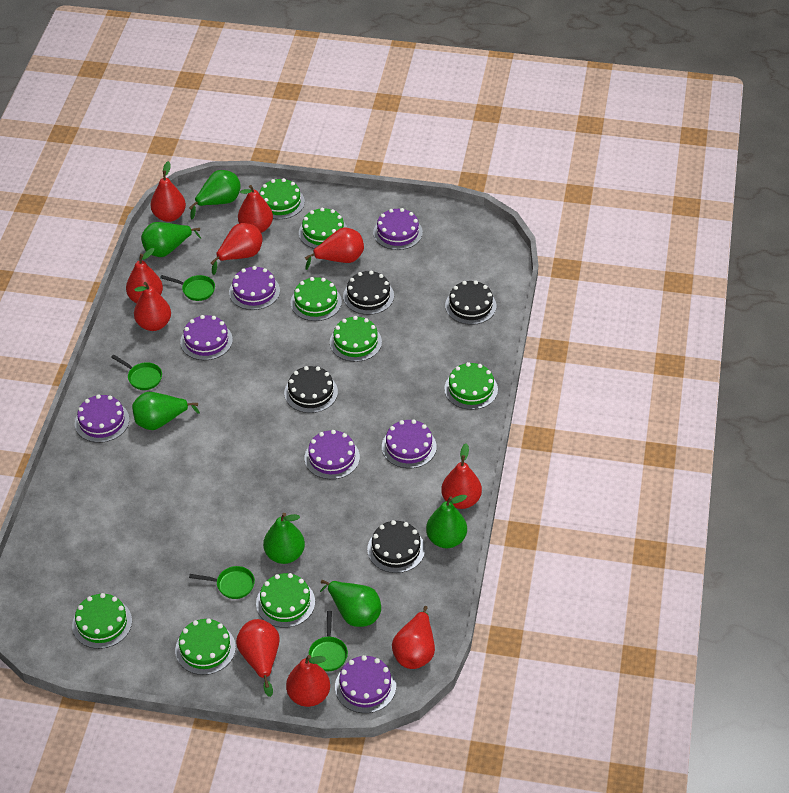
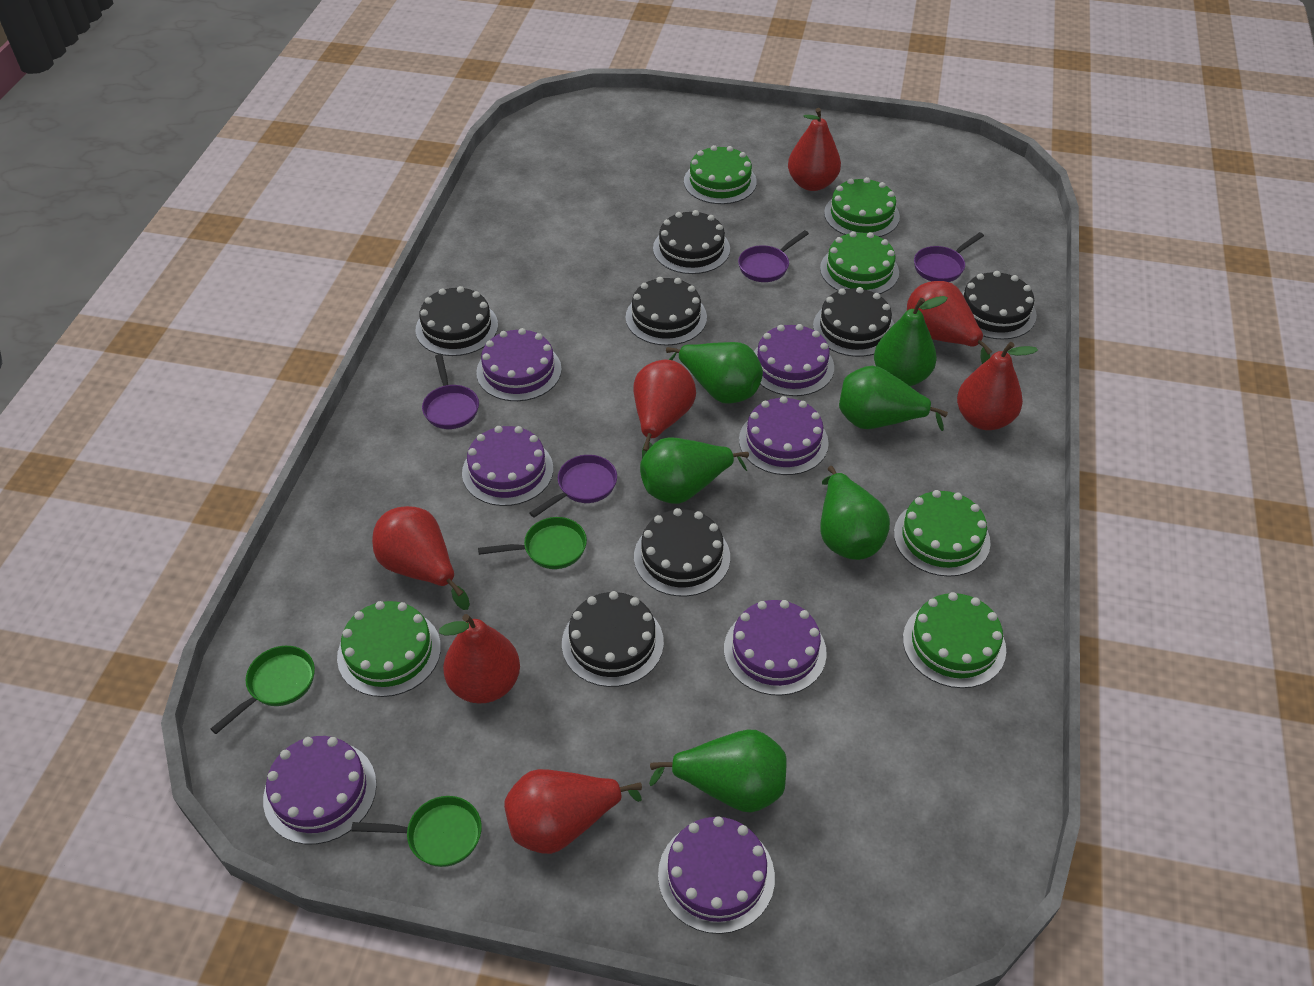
black cake: 4 -> 7
green cake: 8 -> 6
green pan: 4 -> 3
purple pan: 0 -> 4
red pear: 10 -> 7

